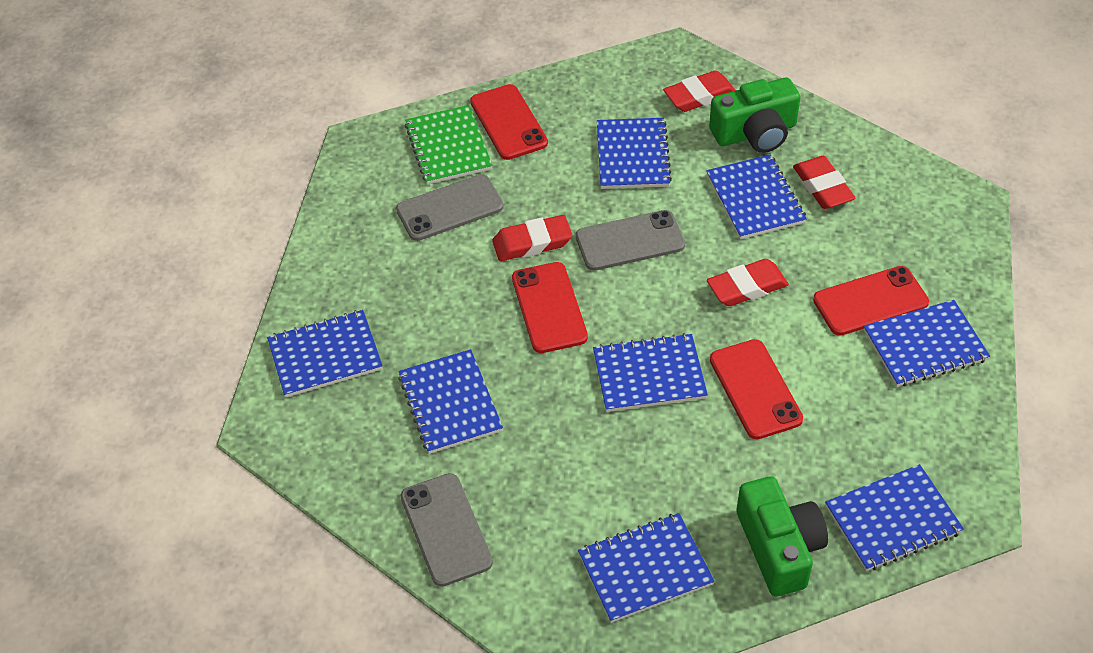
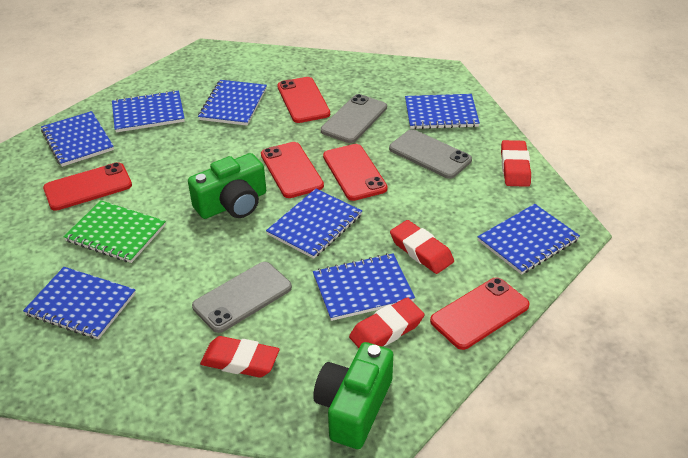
red phone: 4 -> 5

